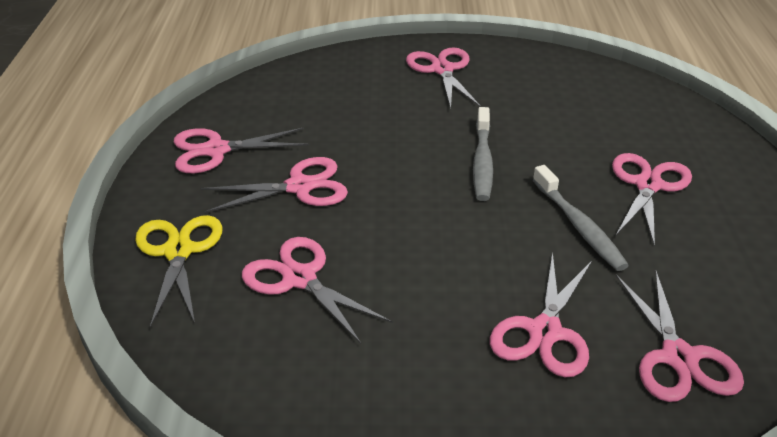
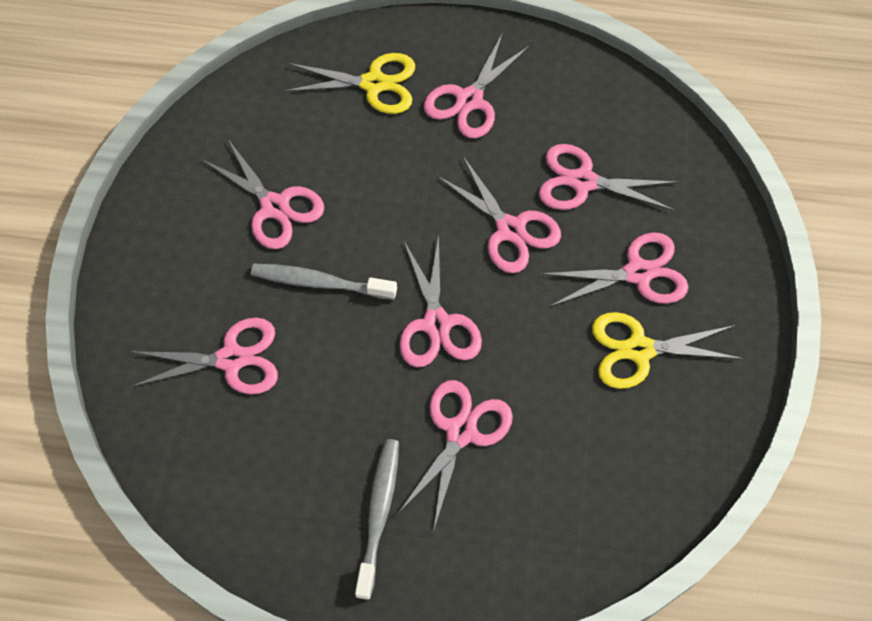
pink scissors: 7 -> 8
yellow scissors: 1 -> 2

